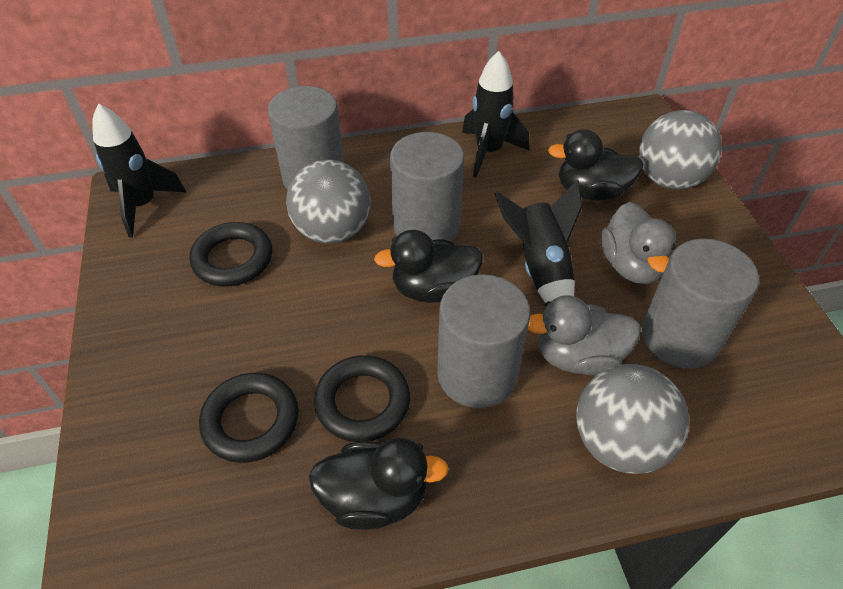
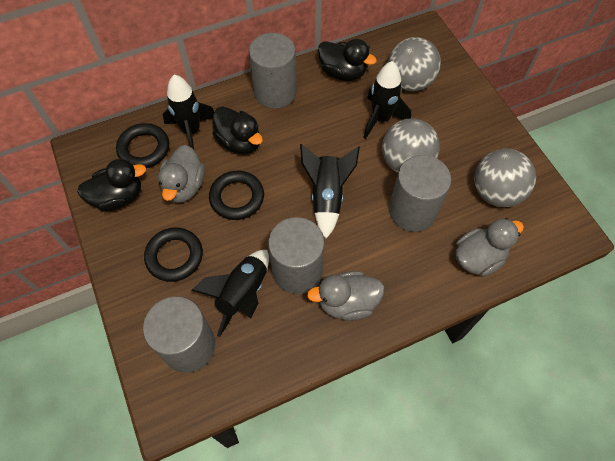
black rocket: 3 -> 4
grey duck: 2 -> 3

